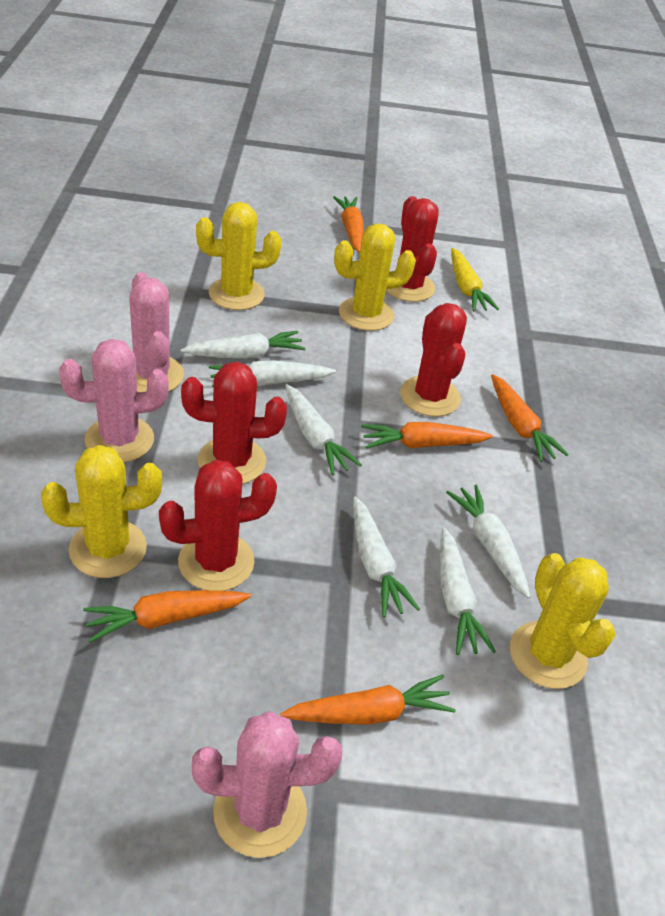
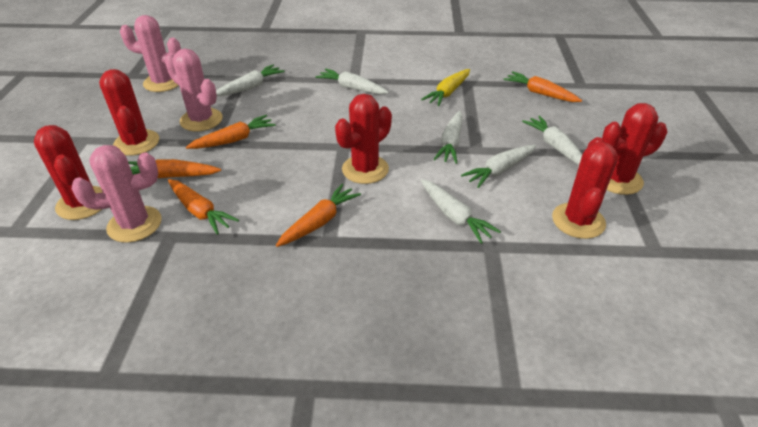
red cactus: 4 -> 5
yellow cactus: 4 -> 0

